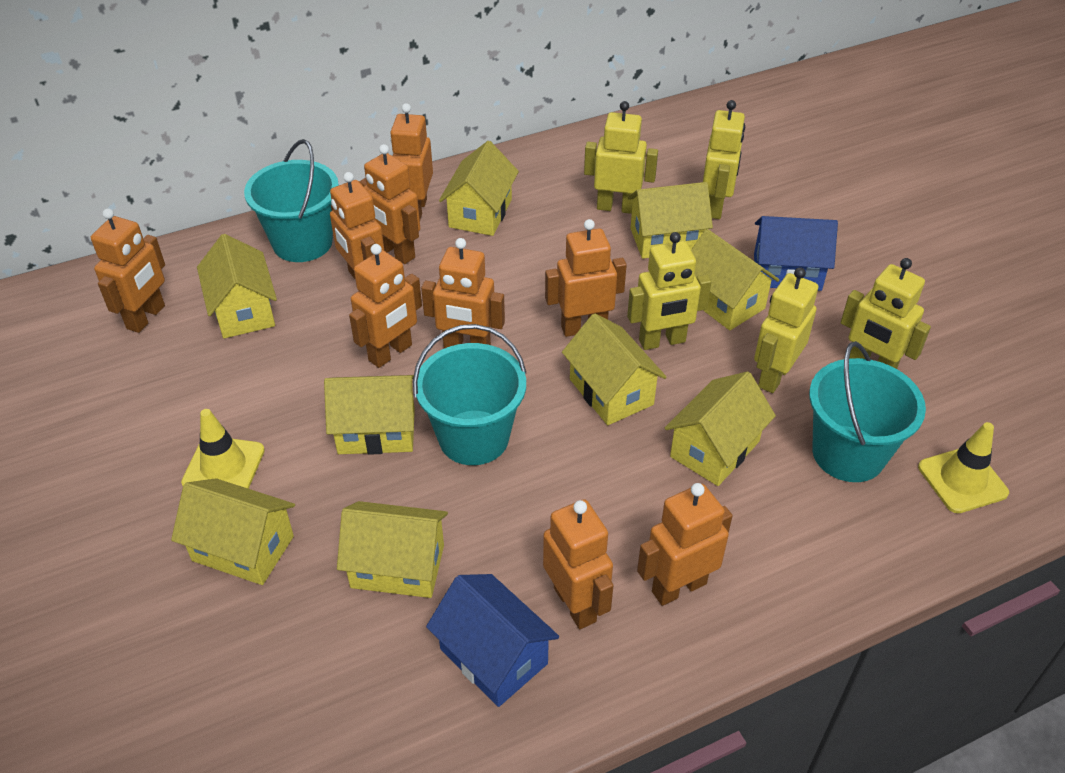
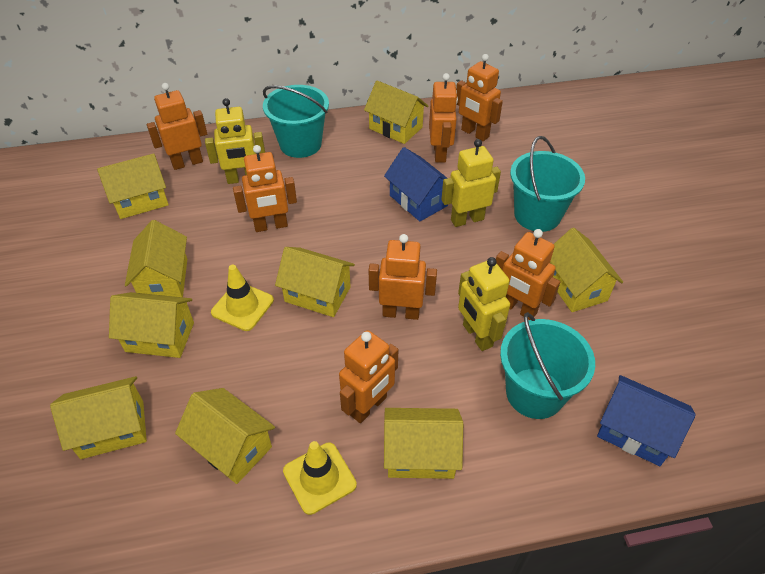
orange robot: 9 -> 7
yellow robot: 5 -> 3

